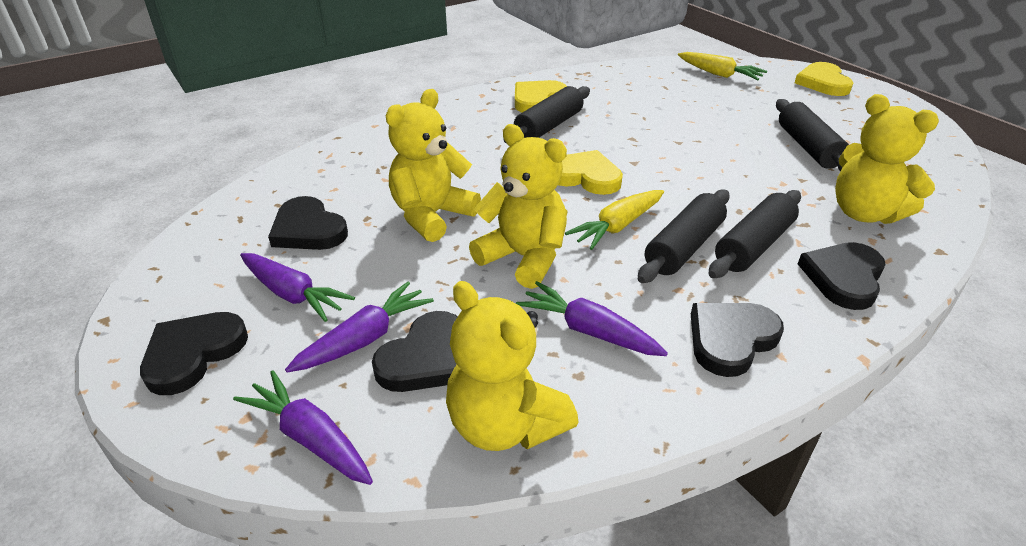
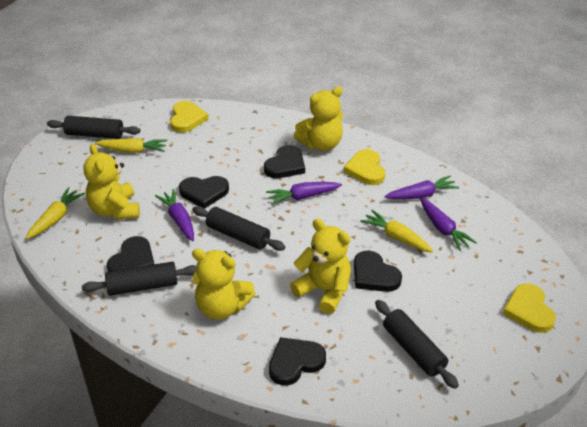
yellow carrot: 2 -> 3

